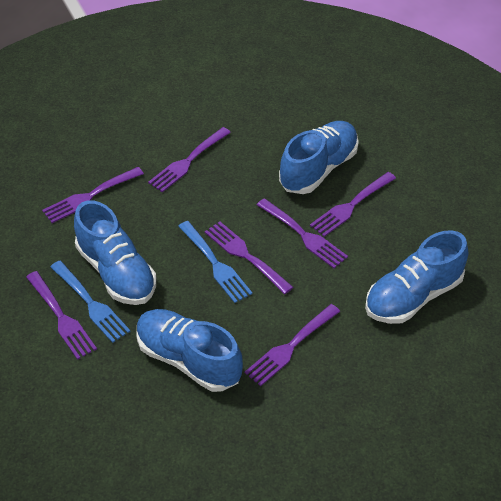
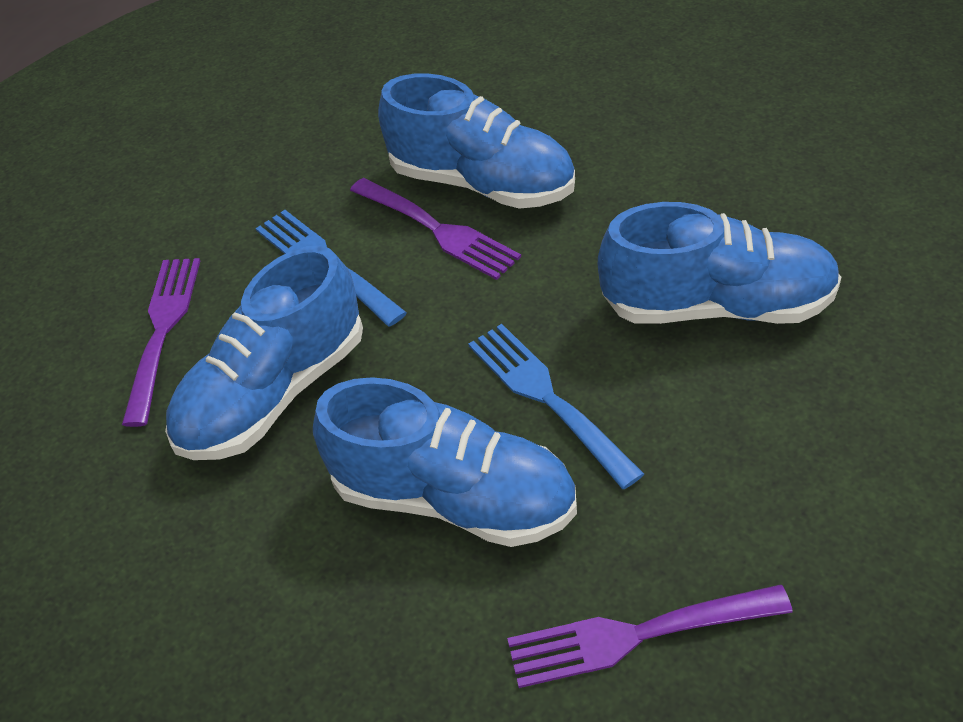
purple fork: 7 -> 3

